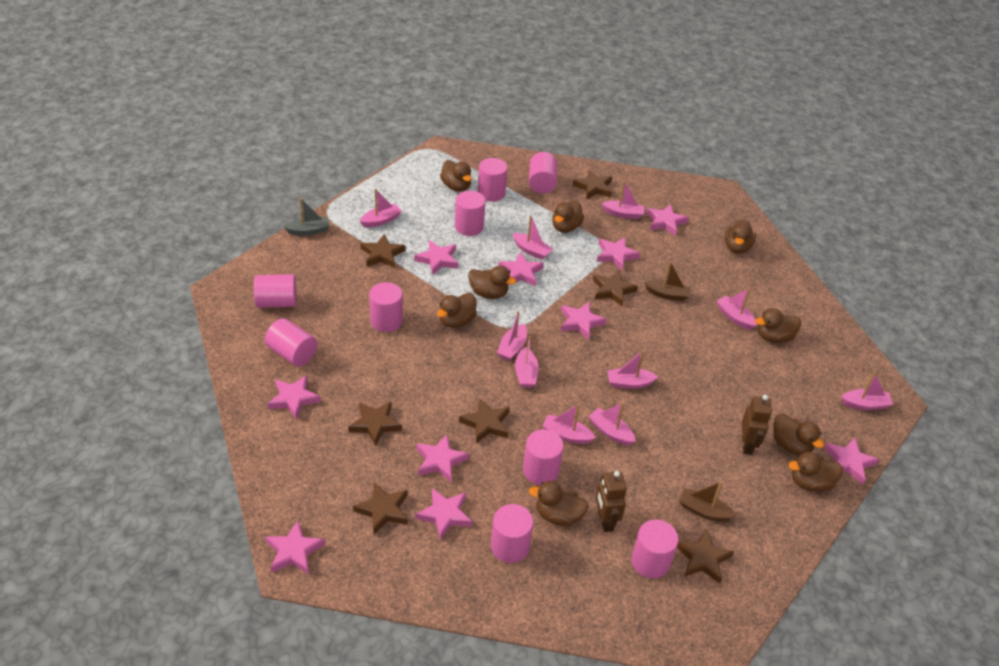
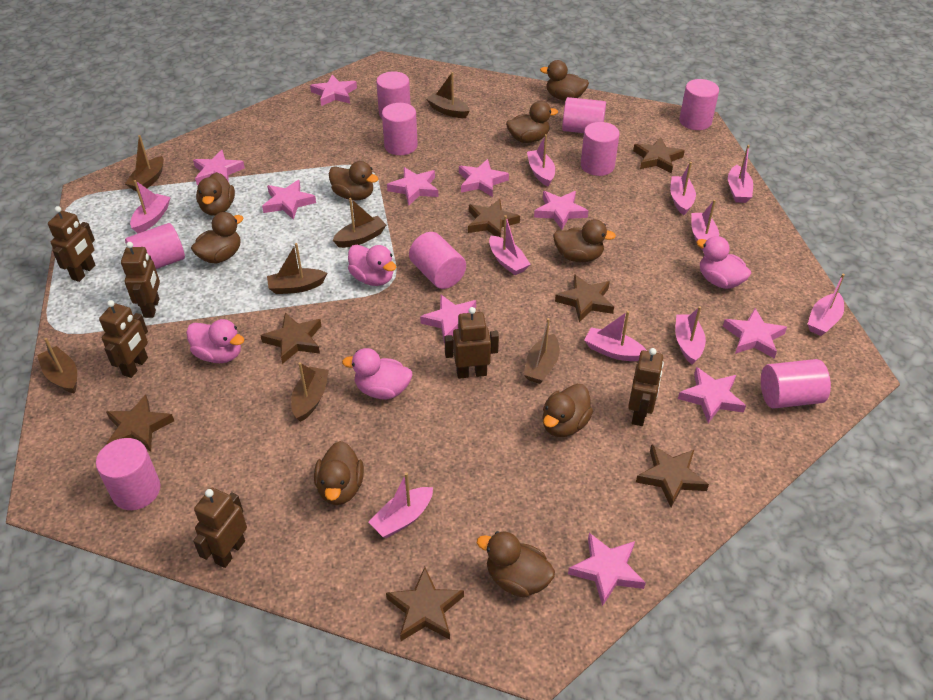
brown boat: 2 -> 7
brown robot: 2 -> 6
grey boat: 1 -> 0
pink duck: 0 -> 4

